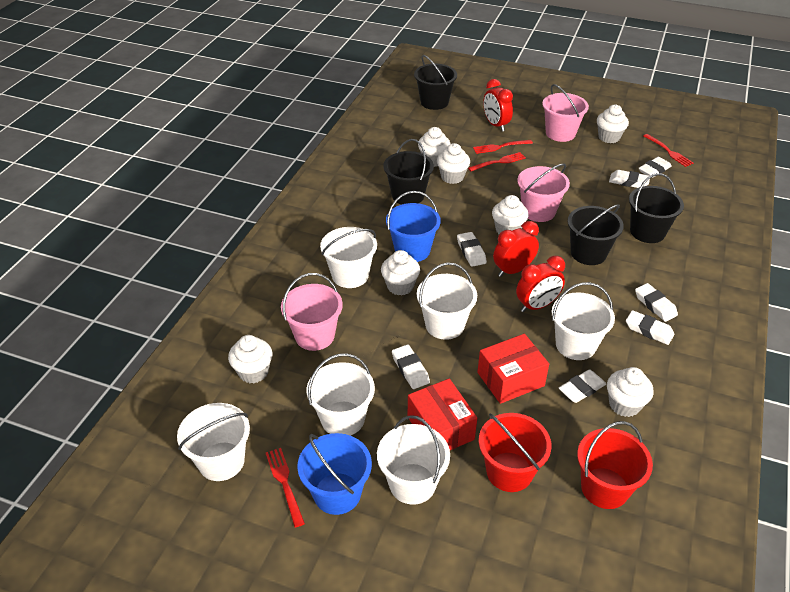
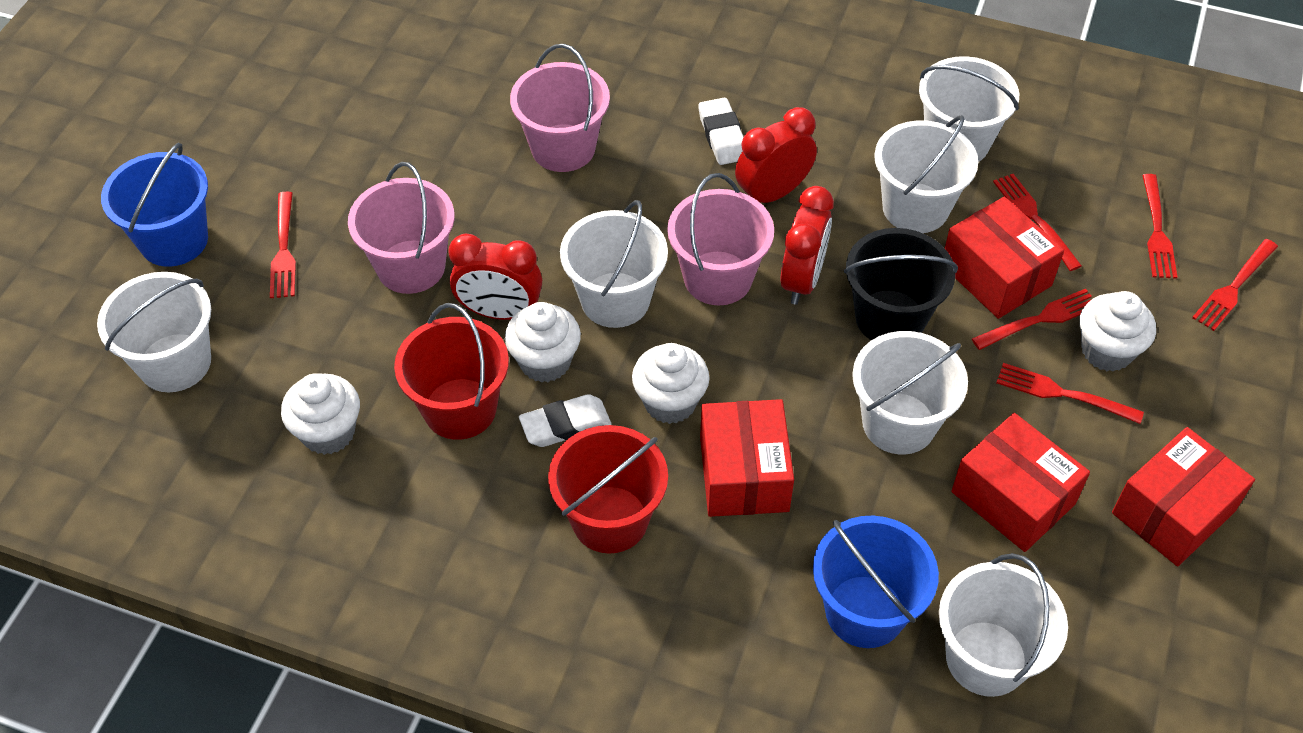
black bucket: 4 -> 1
red box: 2 -> 4
red fork: 4 -> 6
white cupcake: 7 -> 4
white eraser: 7 -> 2

